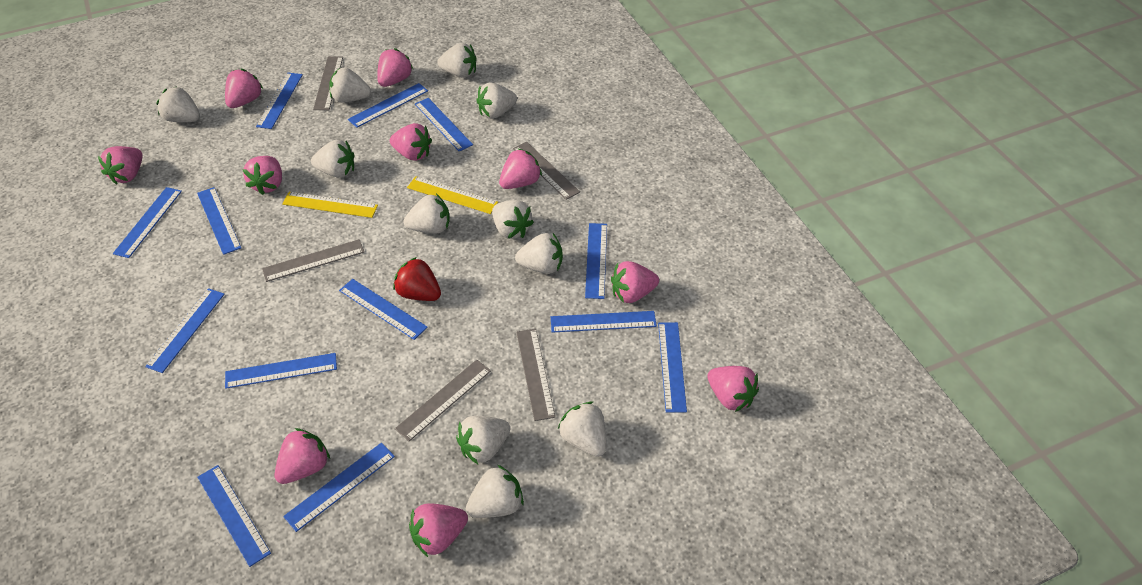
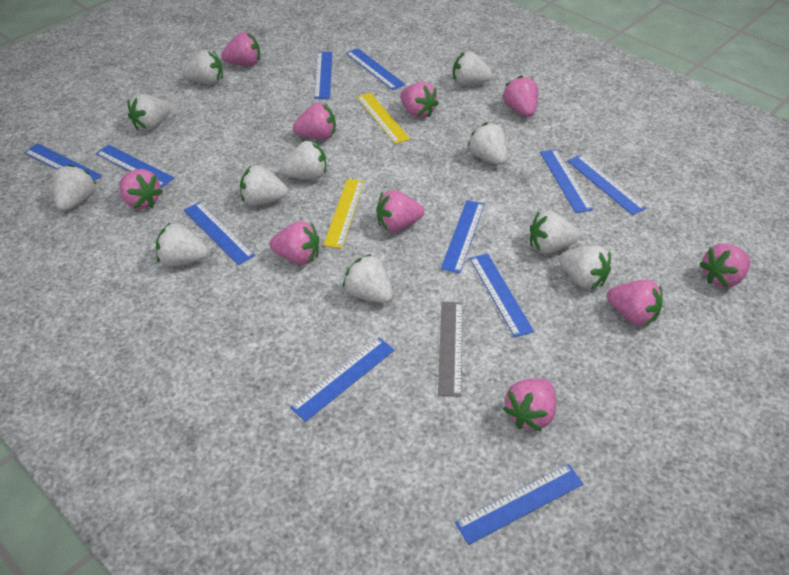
blue ruler: 13 -> 11
grey ruler: 5 -> 1
red strawberry: 1 -> 0

